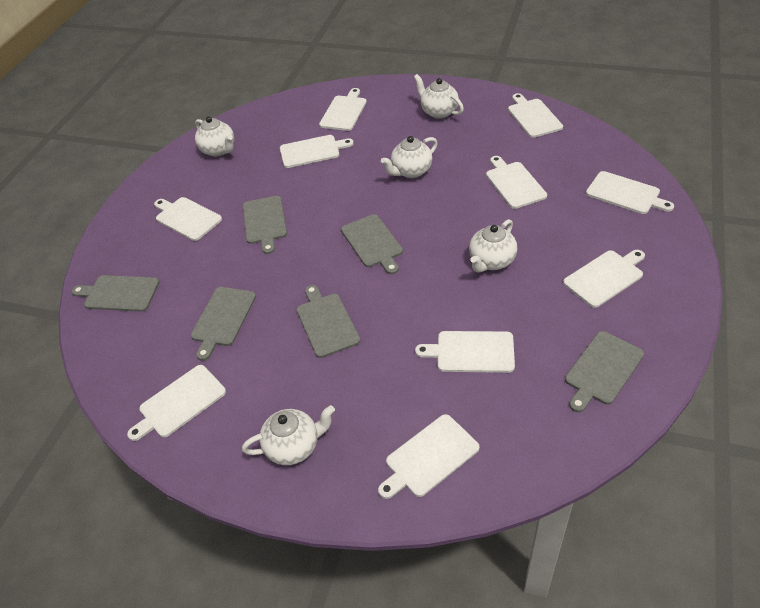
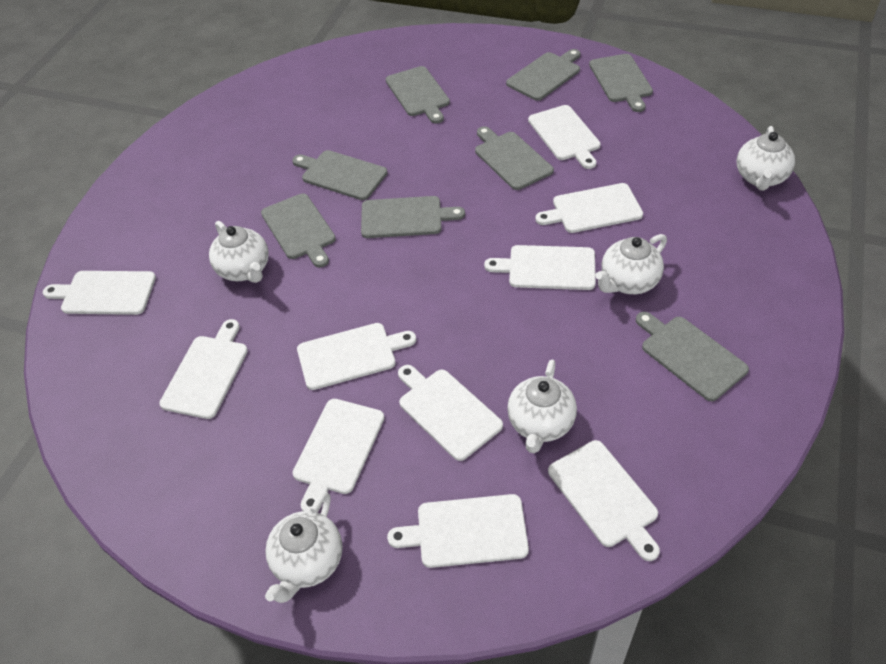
grey cutting board: 6 -> 8

